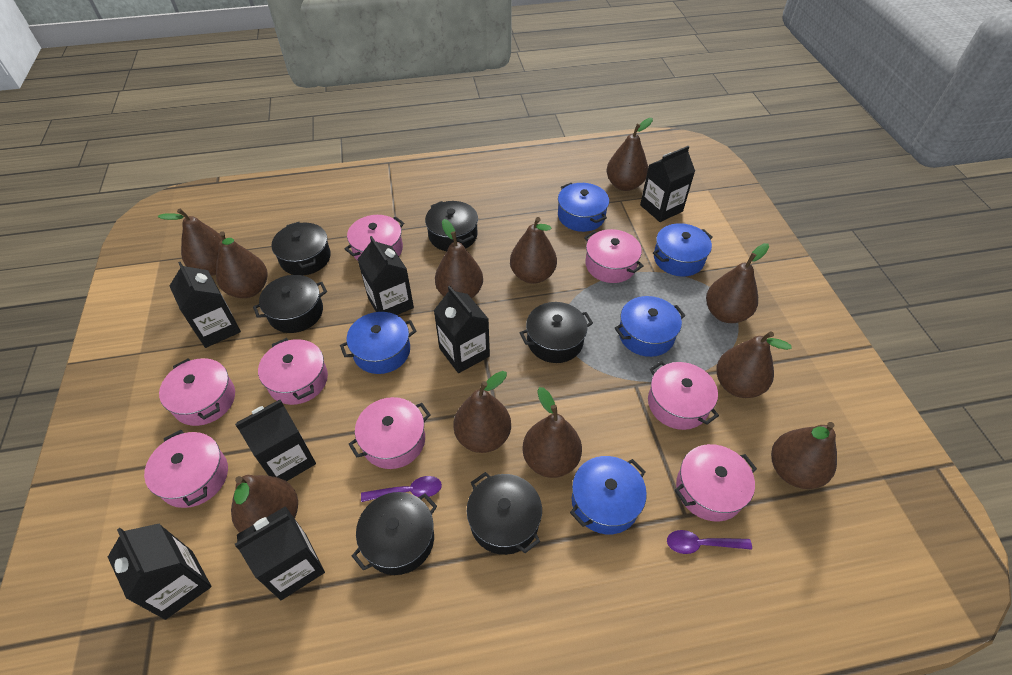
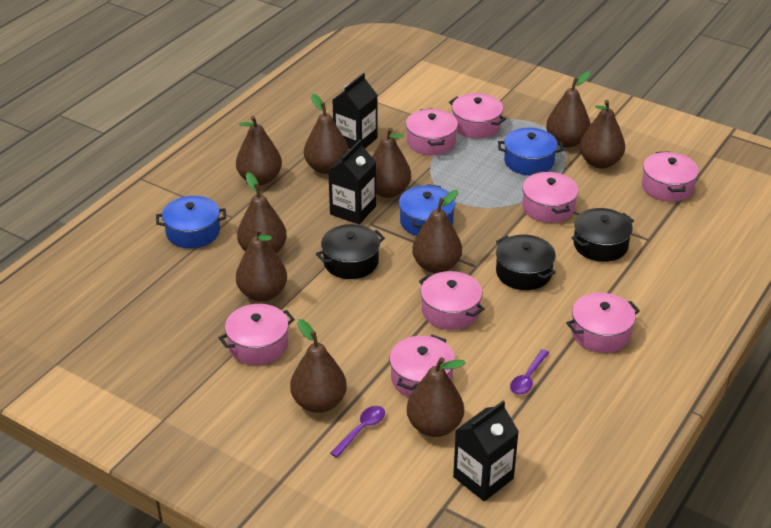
black carton: 7 -> 3
black pot: 6 -> 3
blue pot: 5 -> 3
brown pear: 11 -> 10

